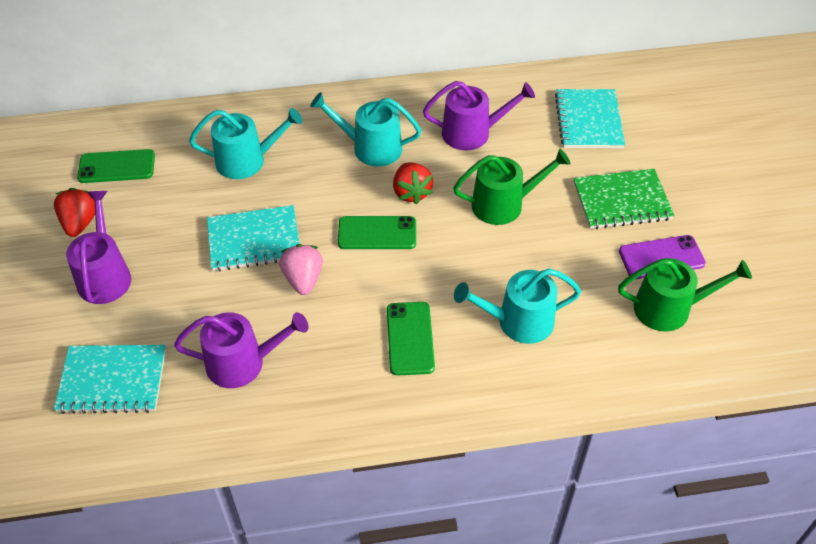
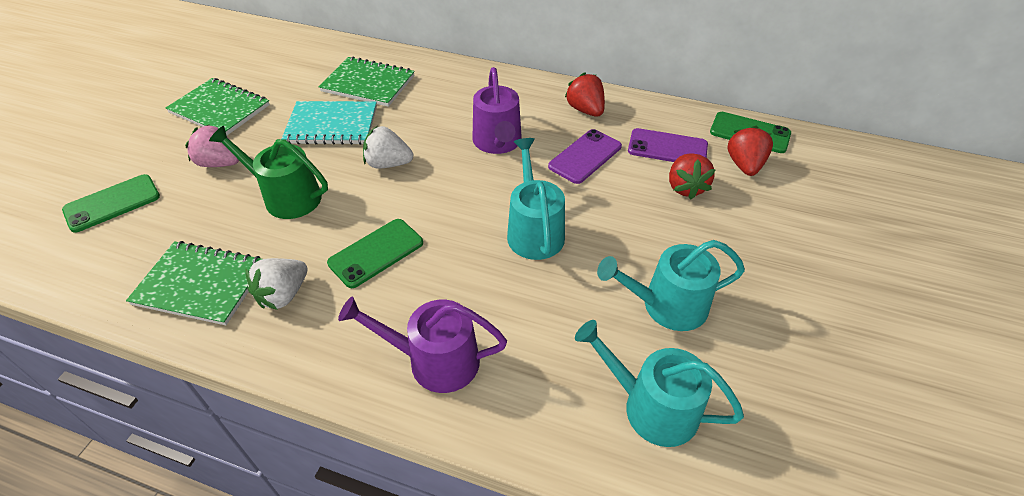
green notebook: 1 -> 3
green watering can: 2 -> 1
purple phone: 1 -> 2
purple watering can: 3 -> 2
red strawberry: 2 -> 3
turquoise notebook: 3 -> 1
white strawberry: 0 -> 2

